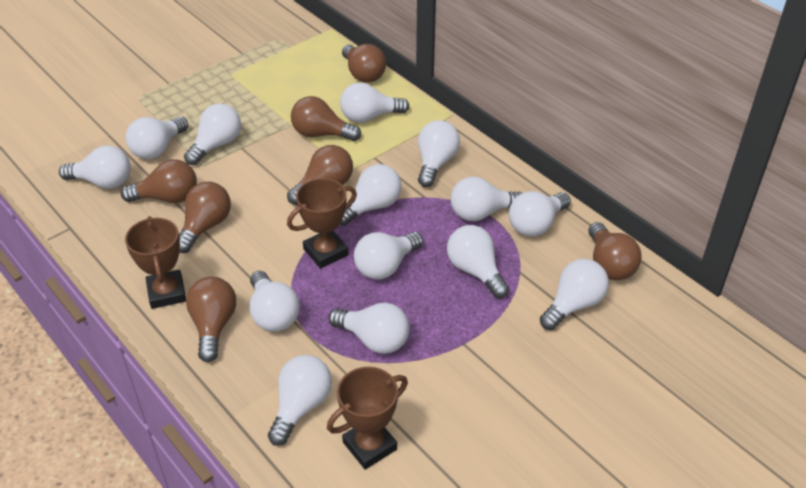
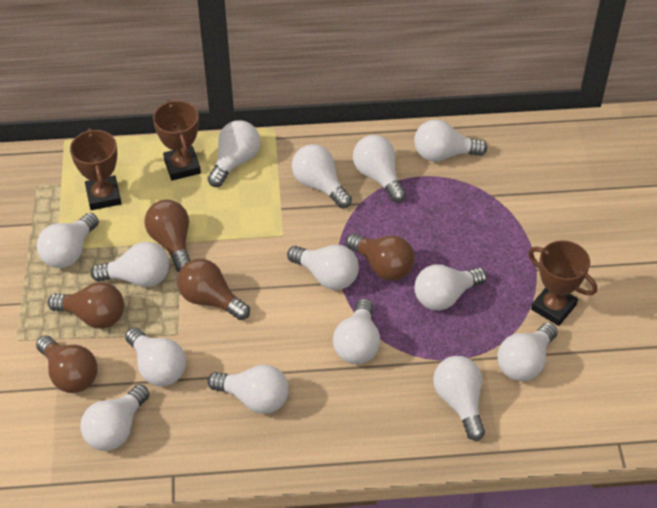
brown light bulb: 7 -> 5

